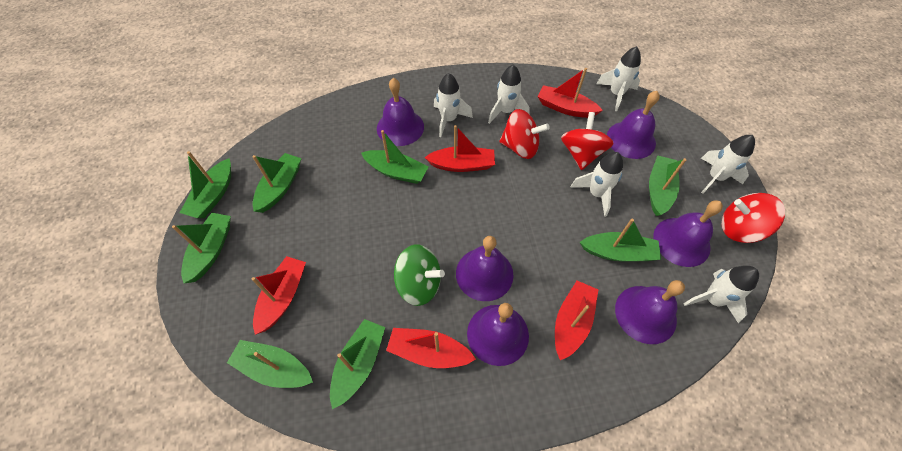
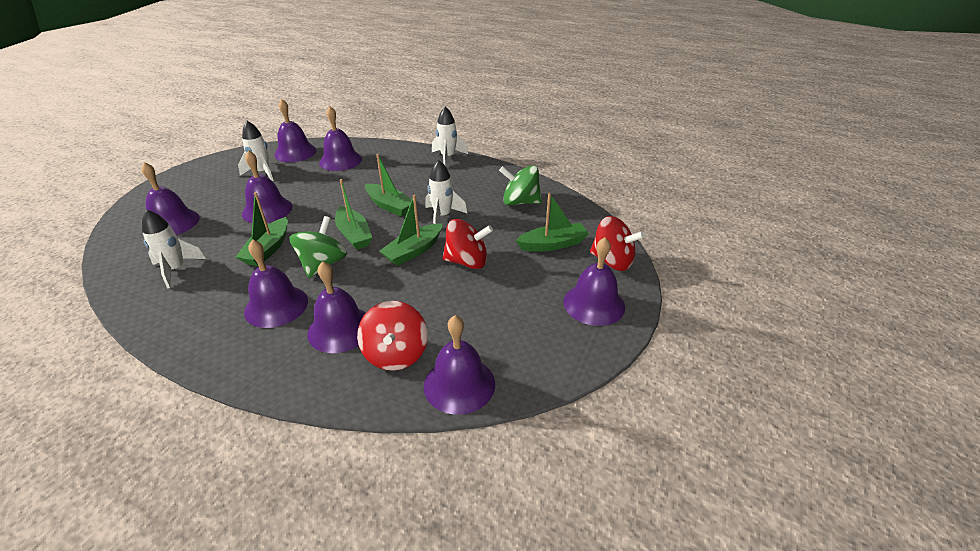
green boat: 8 -> 5
green spinning top: 1 -> 2
purple bell: 6 -> 8
red boat: 5 -> 0
white rocket: 6 -> 4

